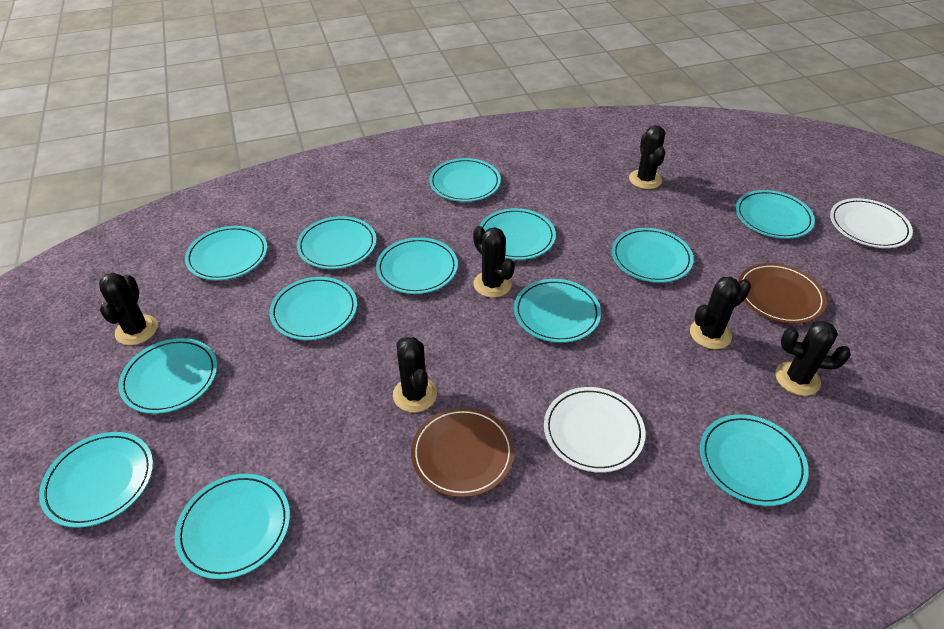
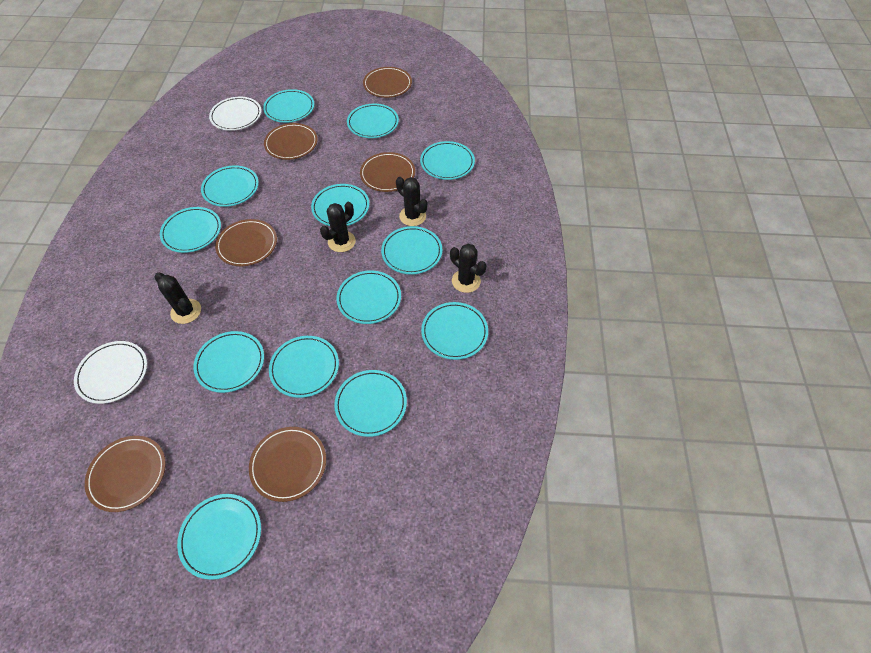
black cactus: 6 -> 4
brown plate: 2 -> 6

